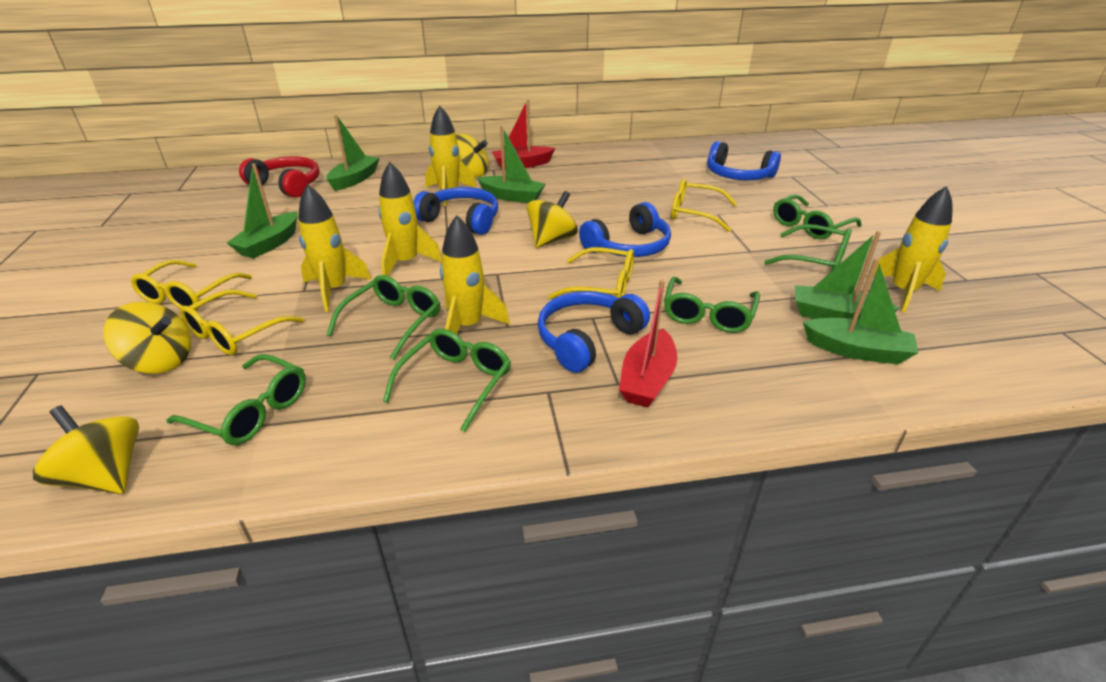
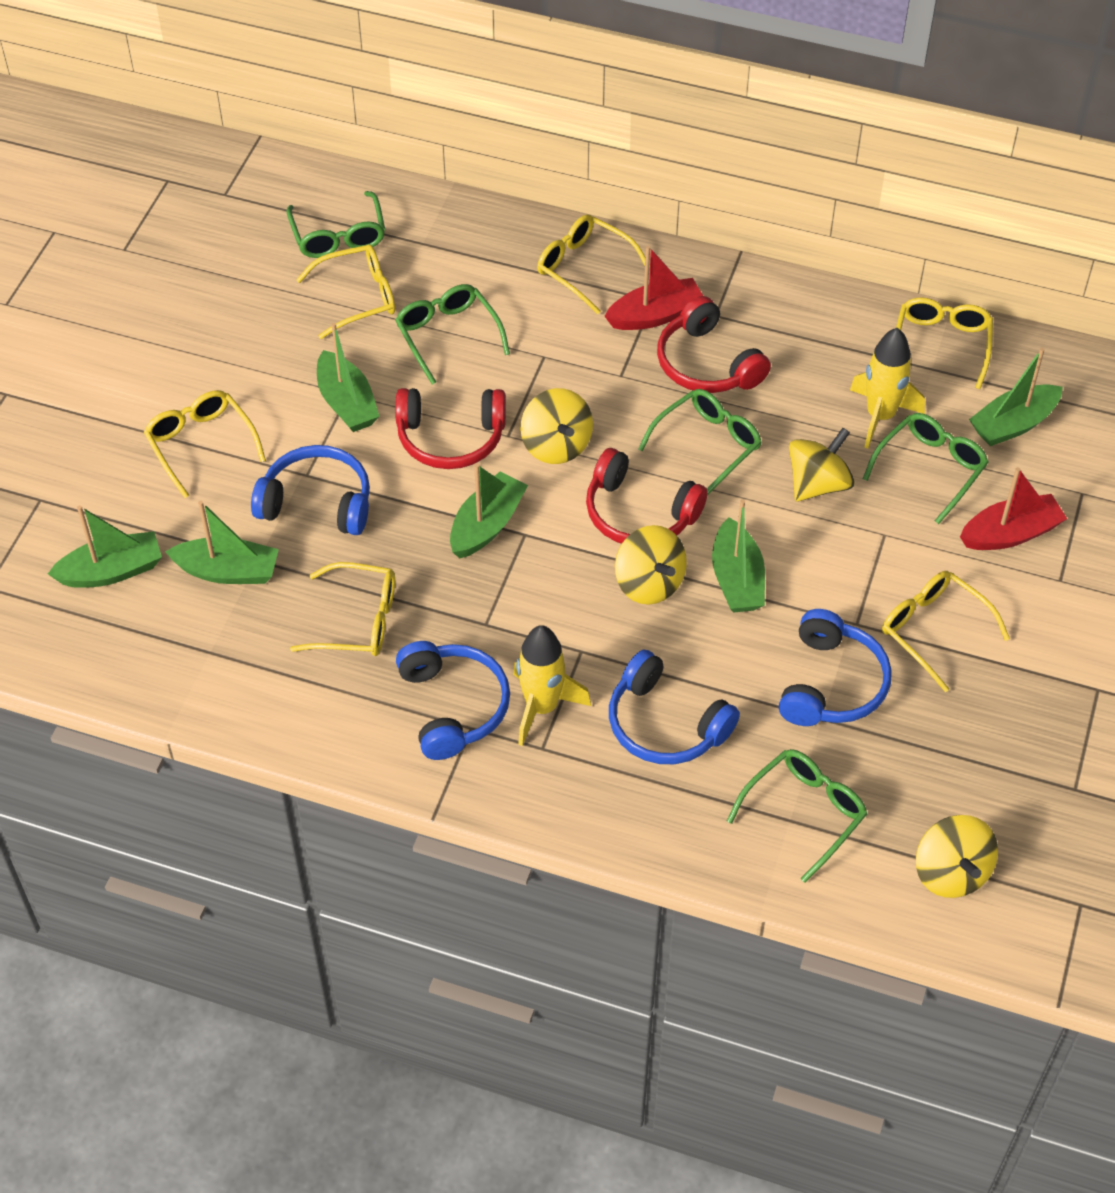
green boat: 5 -> 6
green glasses: 6 -> 5
red headphones: 1 -> 3
yellow glasses: 4 -> 6
yellow rocket: 5 -> 2

